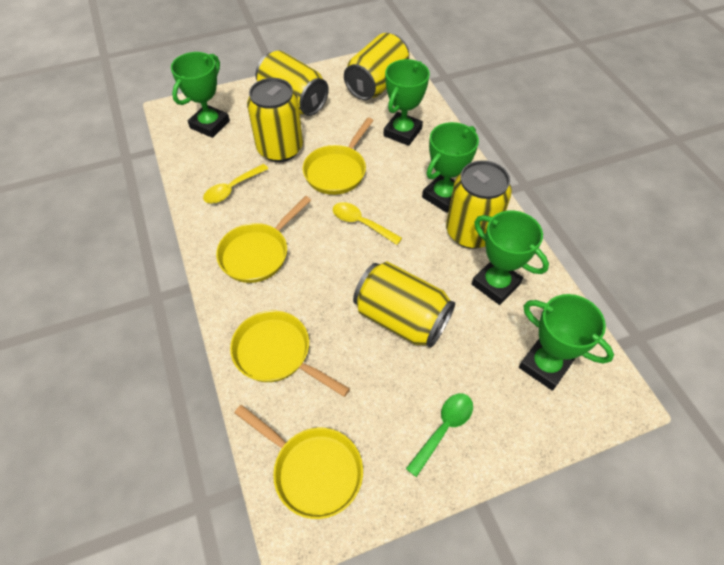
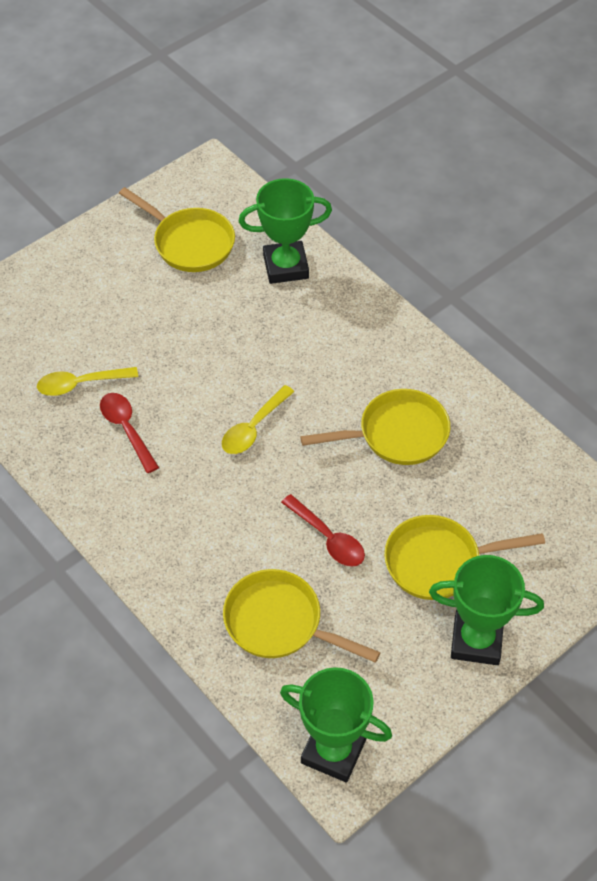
green spoon: 1 -> 0
green trophy: 5 -> 3
red spoon: 0 -> 2
yellow can: 5 -> 0

